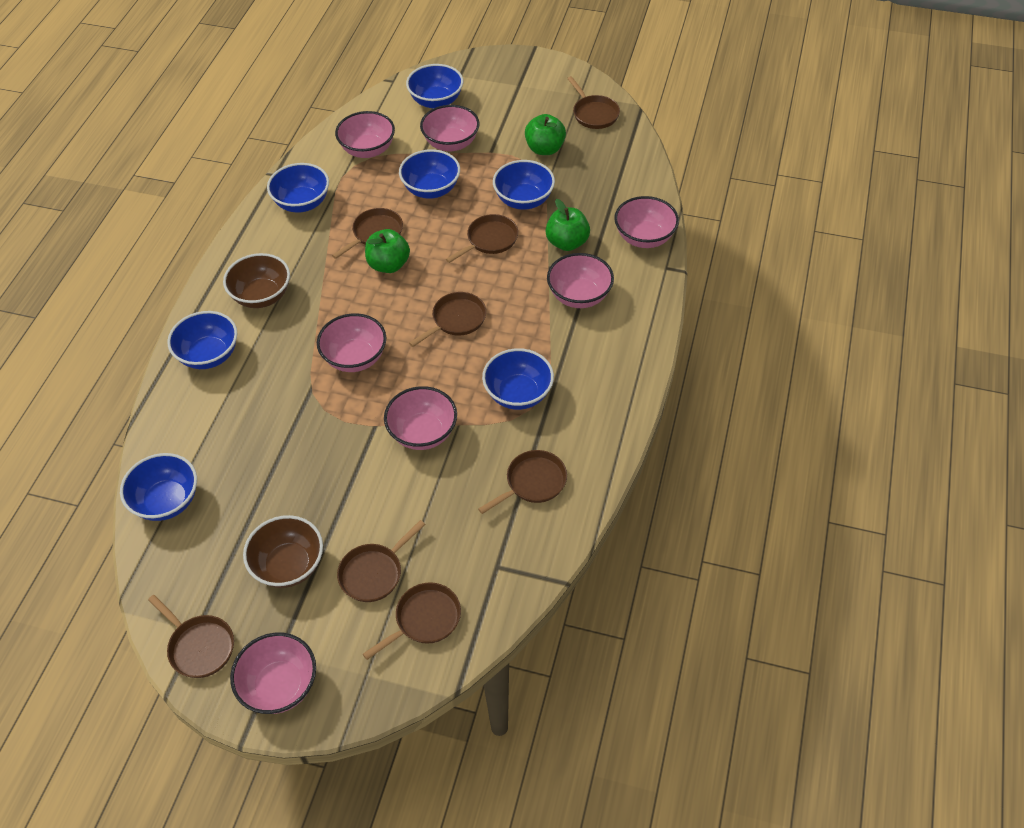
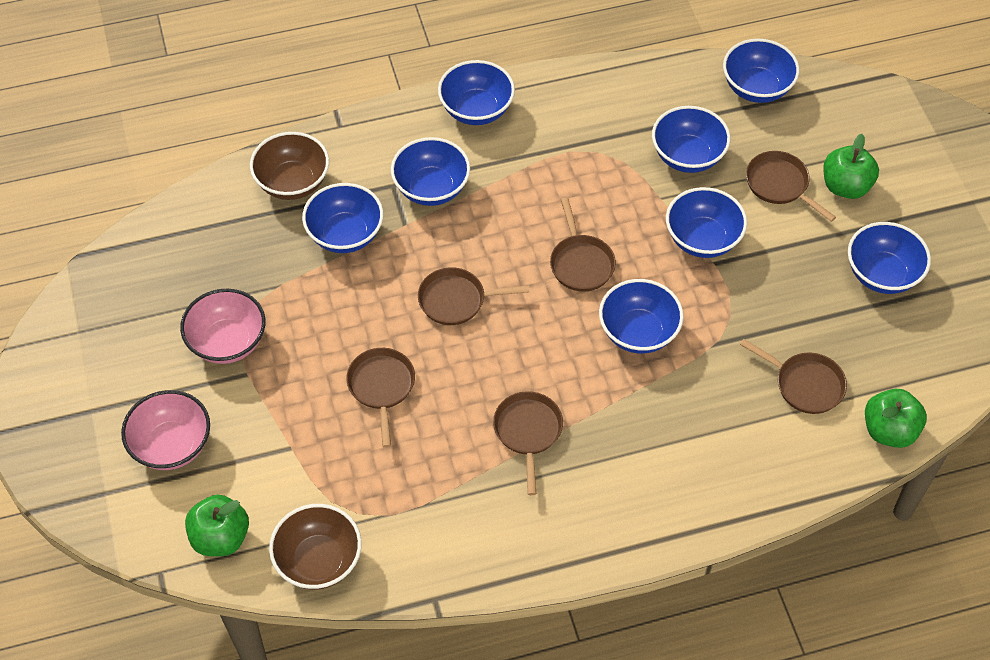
blue bowl: 7 -> 8
brown pan: 8 -> 6
pink bowl: 7 -> 2

